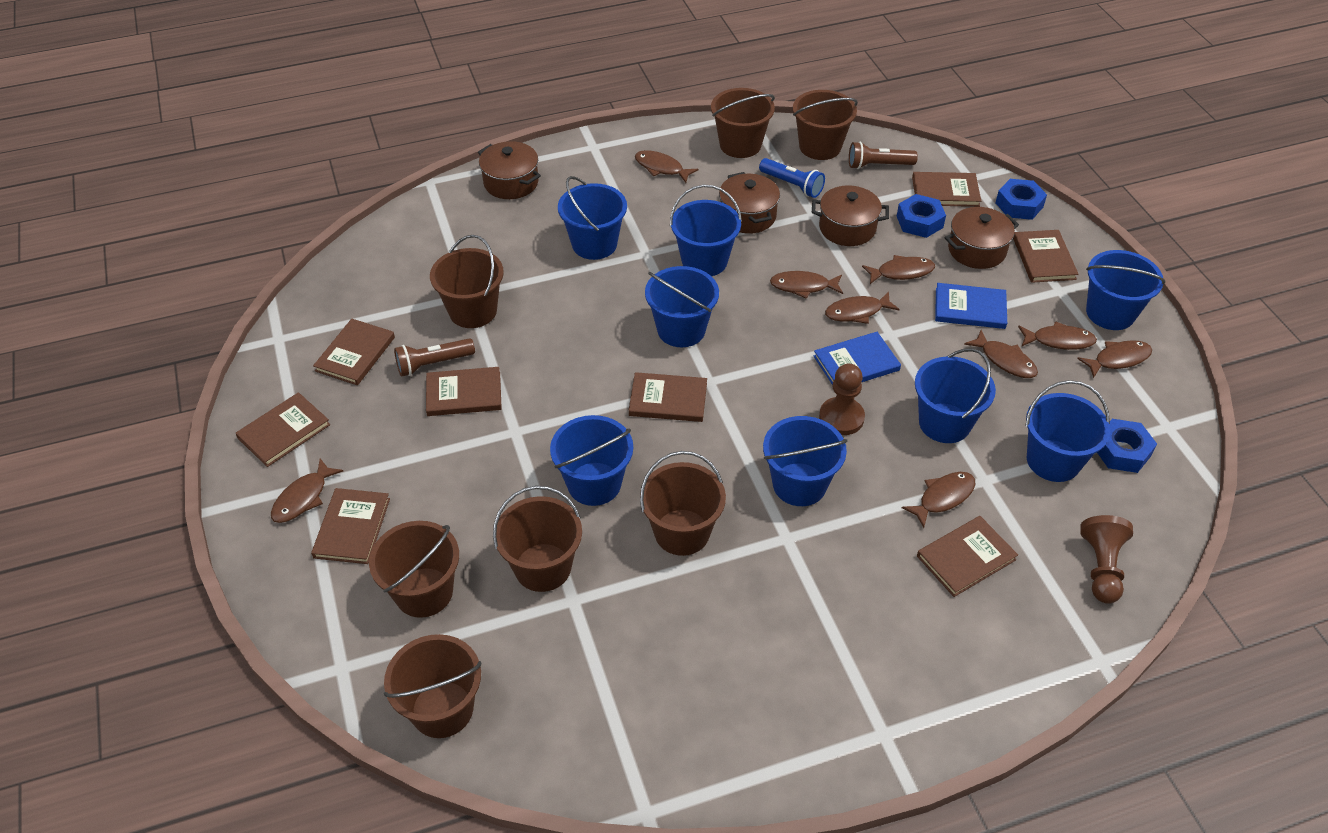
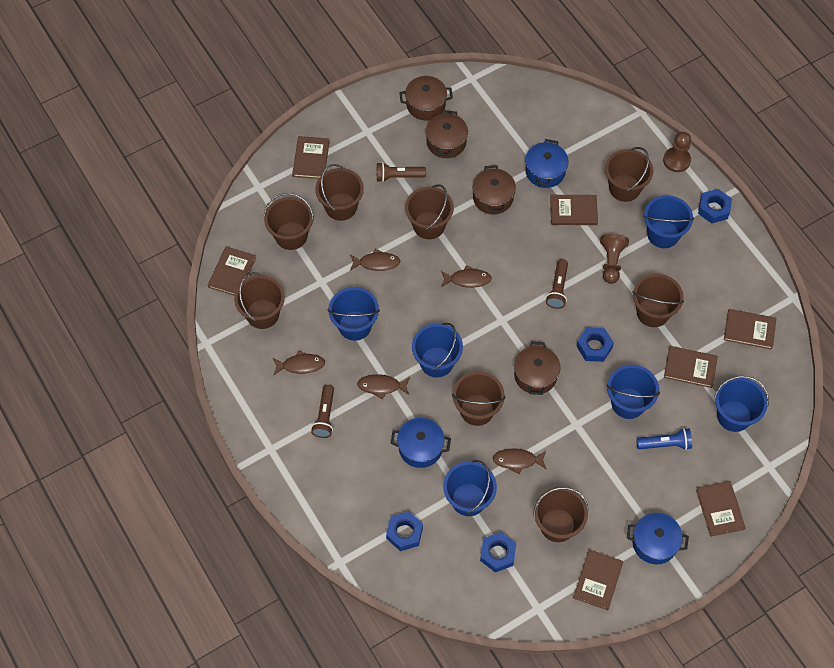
blue book: 2 -> 0
blue bucket: 8 -> 6
blue nut: 3 -> 4
blue pot: 0 -> 3
brown book: 8 -> 7
brown bucket: 7 -> 8
brown fish: 9 -> 5
brown flashlight: 2 -> 3

